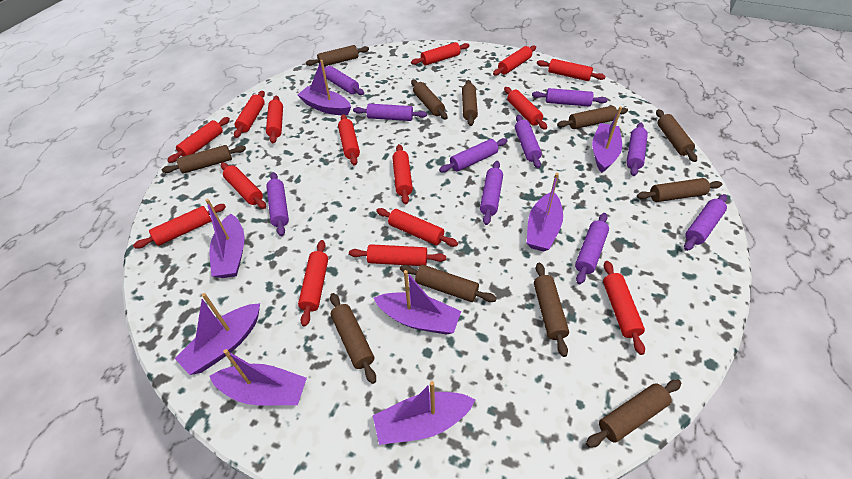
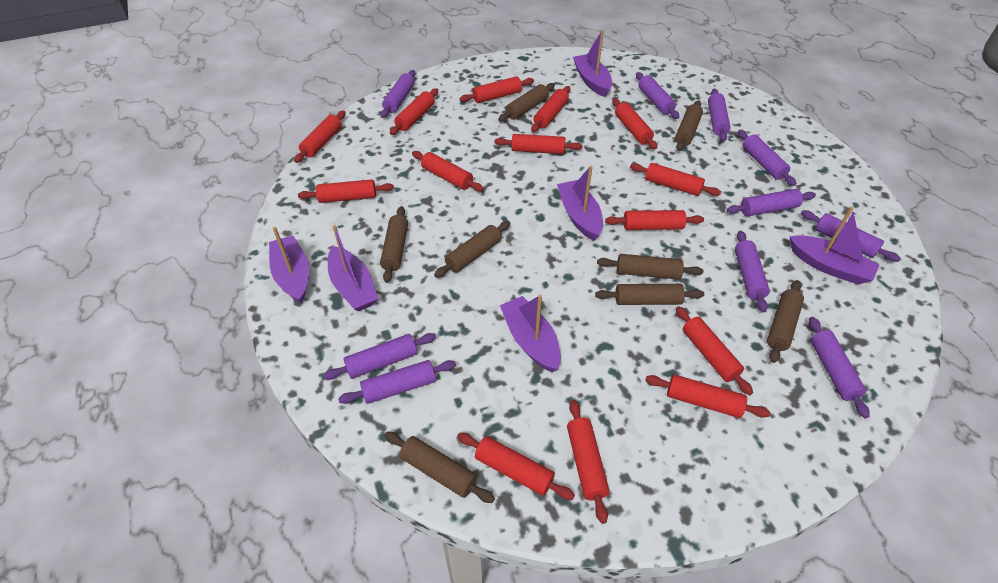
brown rolling pin: 11 -> 8
purple boat: 8 -> 6
red rolling pin: 15 -> 14

